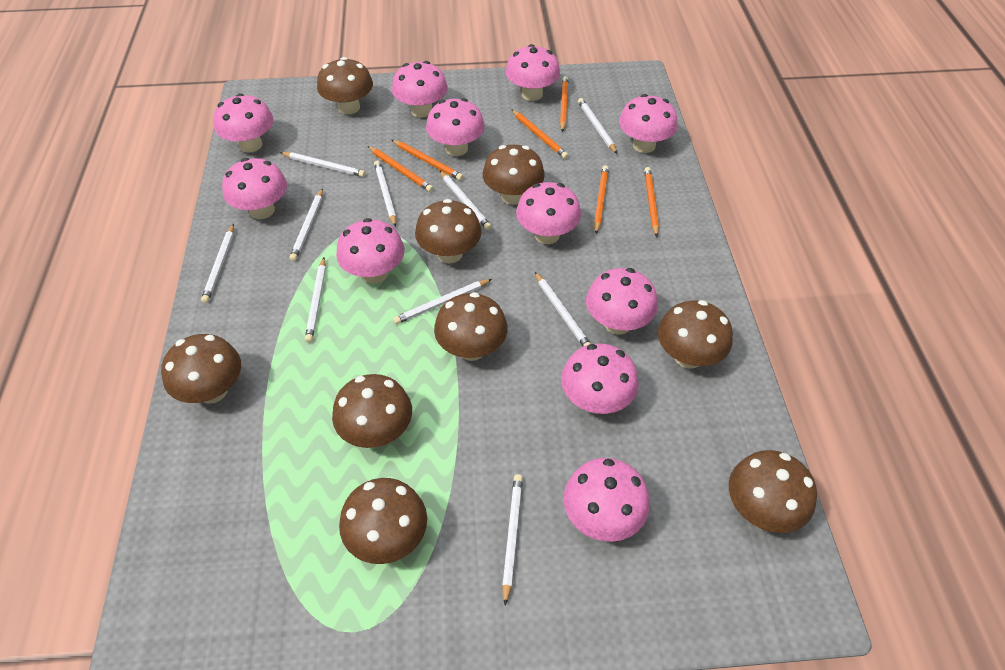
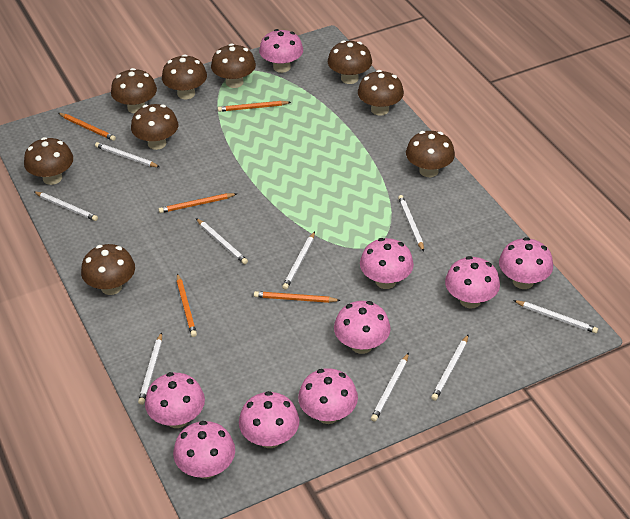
orange pencil: 6 -> 5
pink mushroom: 11 -> 9
white pencil: 10 -> 9

